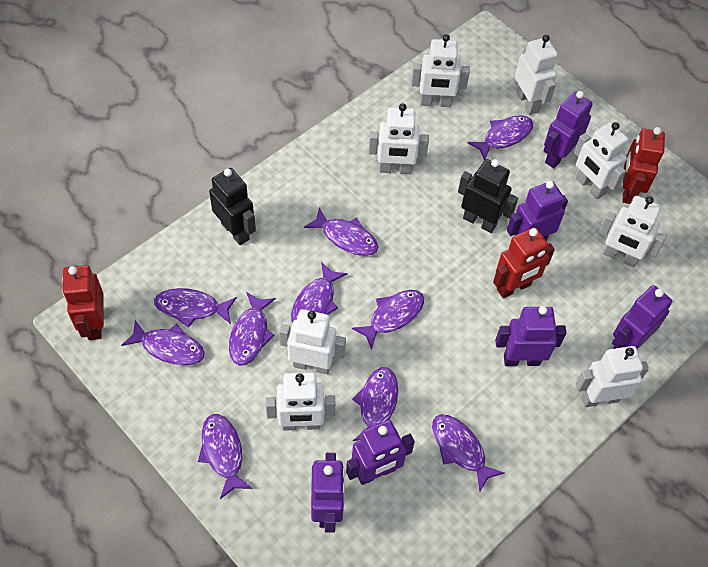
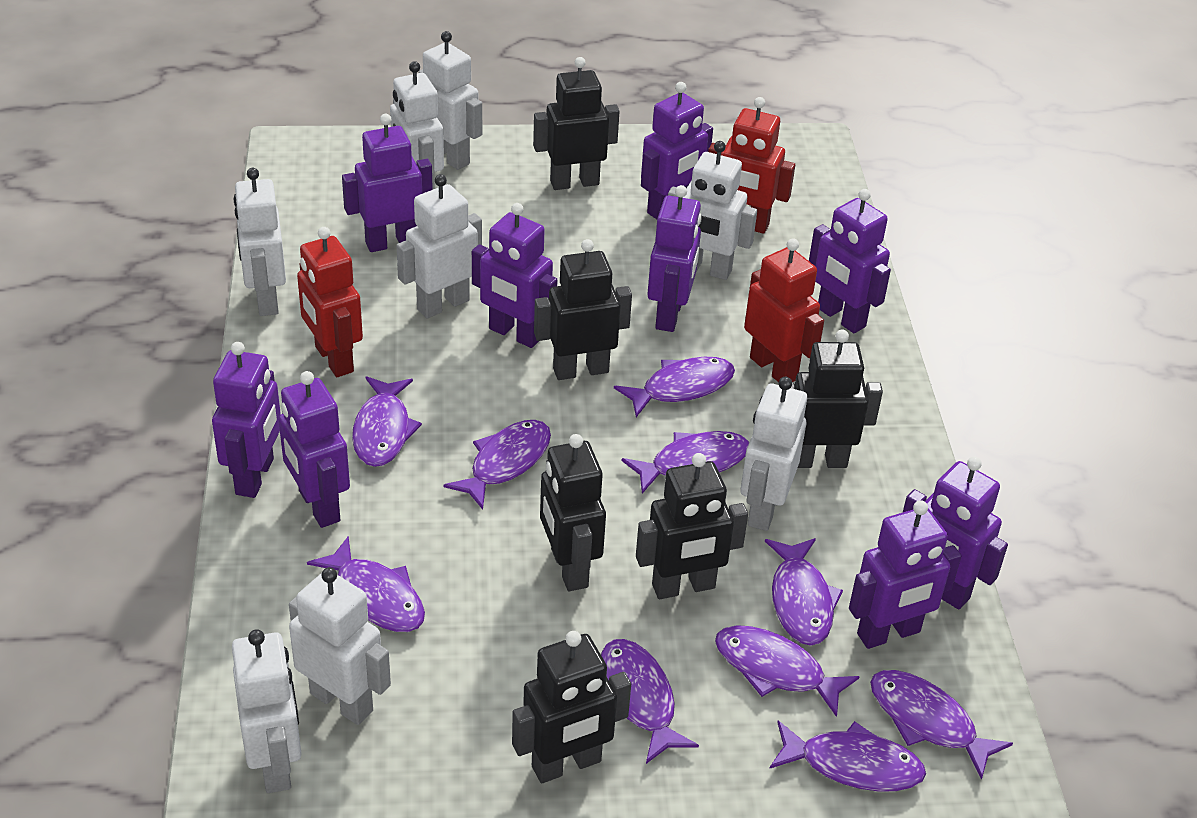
black robot: 2 -> 6
purple robot: 6 -> 9

